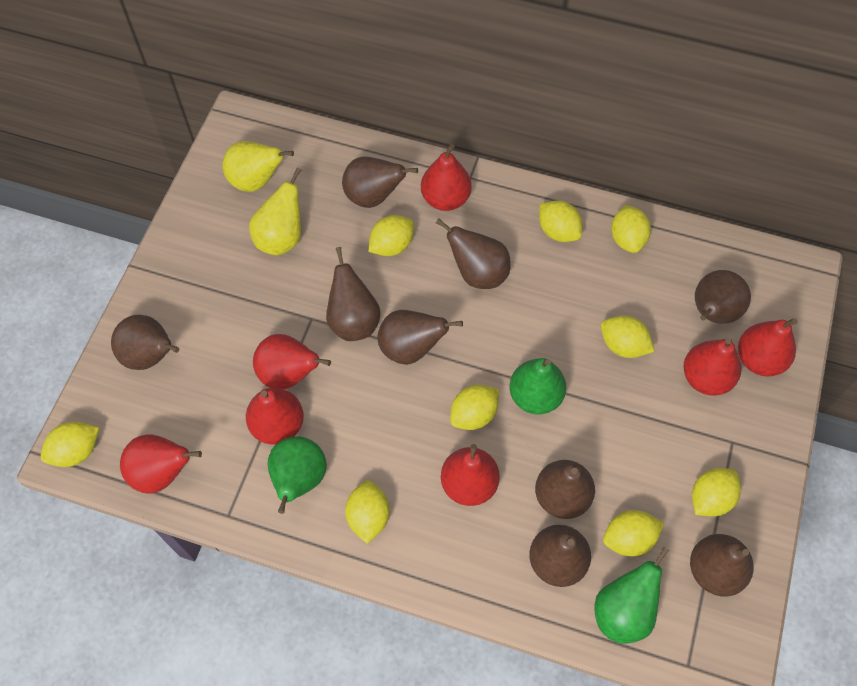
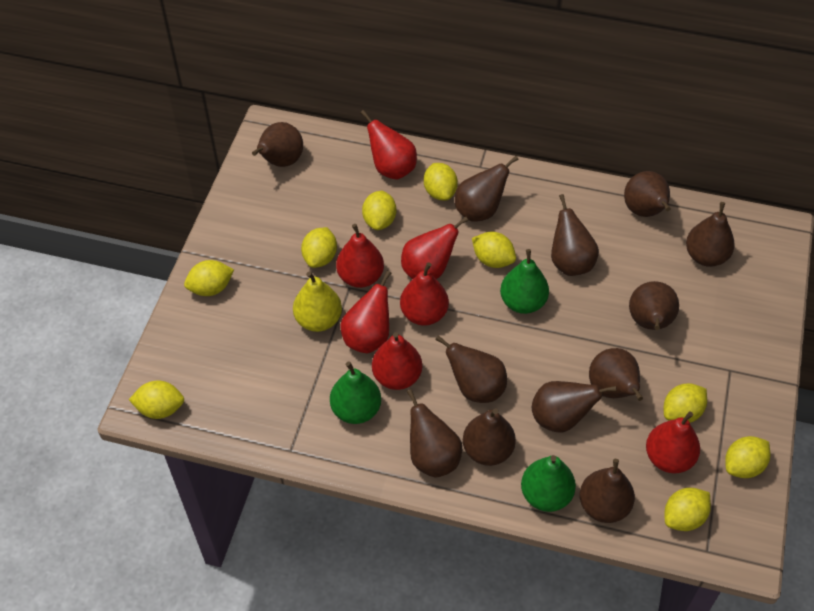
brown pear: 9 -> 12
yellow pear: 2 -> 1

